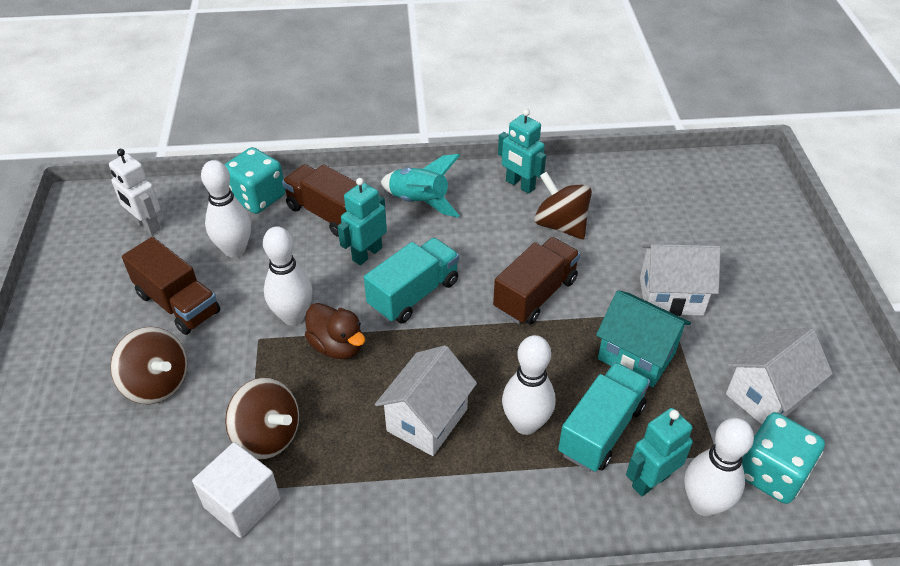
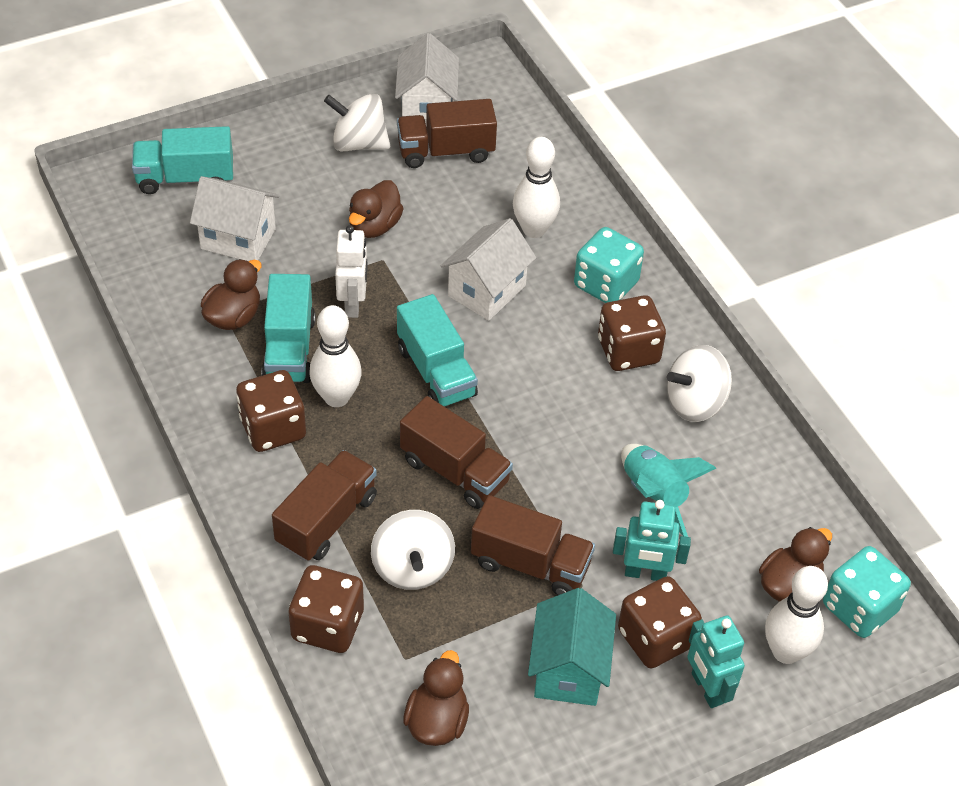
brown dice: 0 -> 4
brown duck: 1 -> 4
brown spinning top: 3 -> 0
brown truck: 3 -> 4
turquoise robot: 3 -> 2
turquoise truck: 2 -> 3
white bowling pin: 4 -> 3
white cube: 1 -> 0
white spinning top: 0 -> 3

